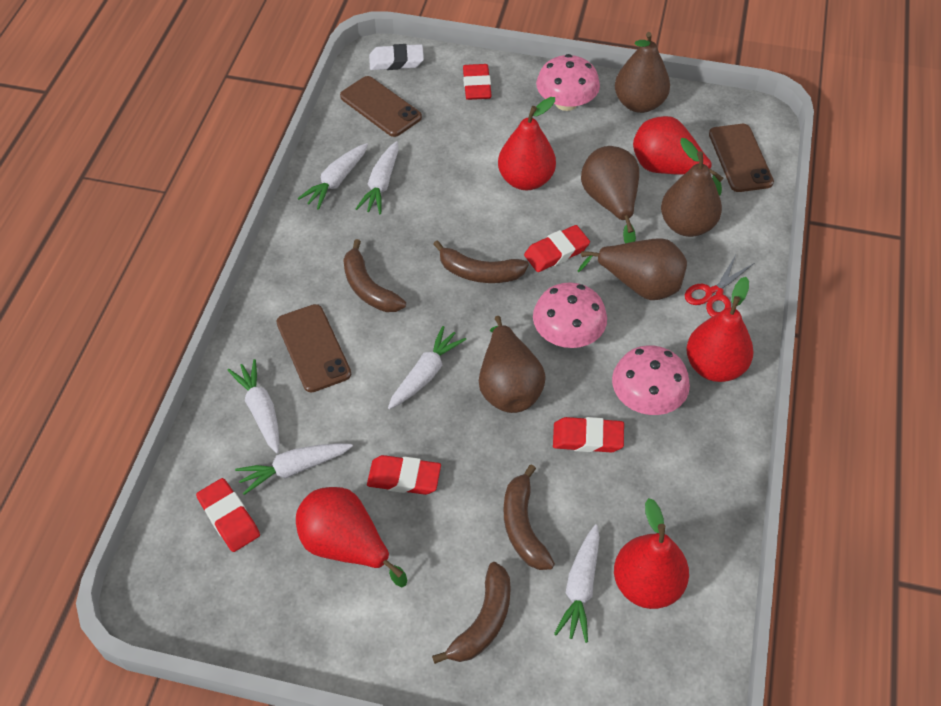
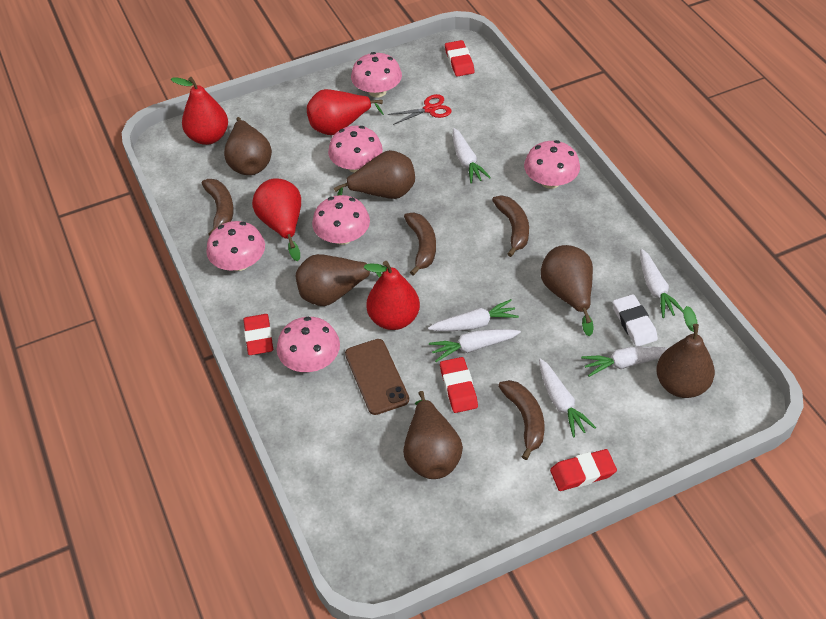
brown pear: 5 -> 6
brown phone: 3 -> 1
pink mushroom: 3 -> 6
red eraser: 5 -> 4
red pear: 5 -> 4

